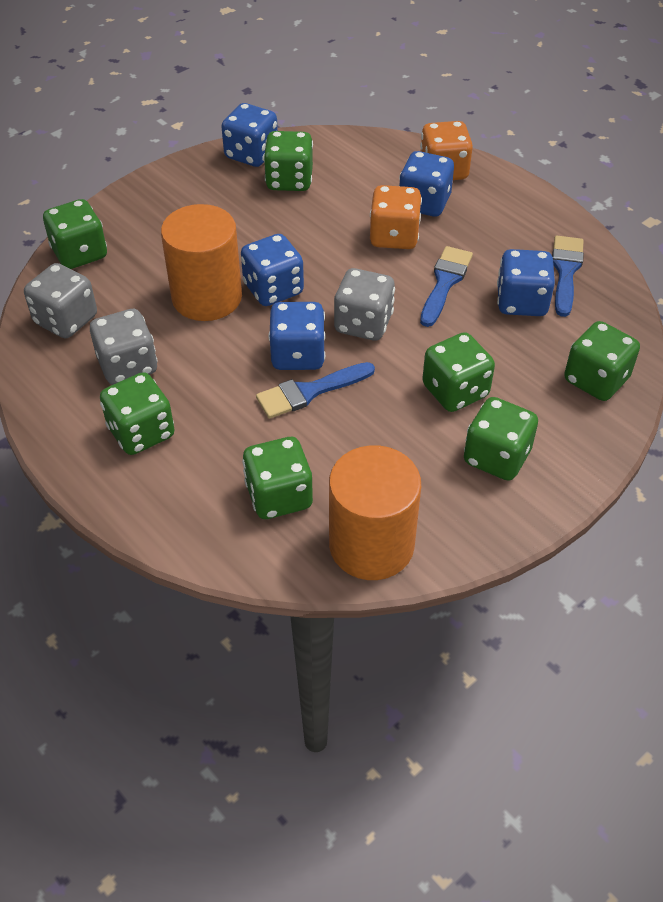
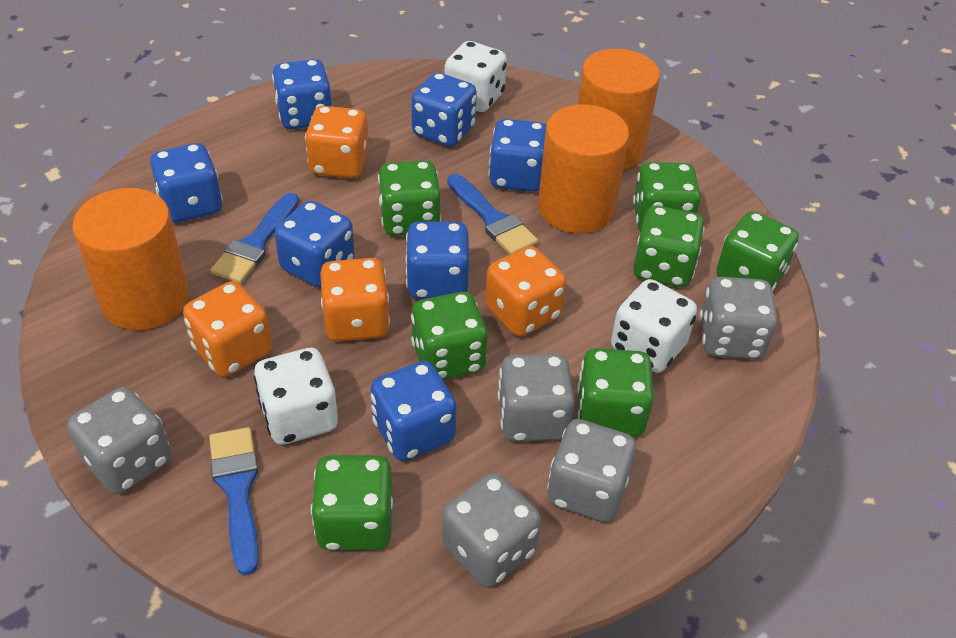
blue dice: 5 -> 7
grey dice: 3 -> 5
orange cylinder: 2 -> 3
orange dice: 2 -> 4
white dice: 0 -> 3

